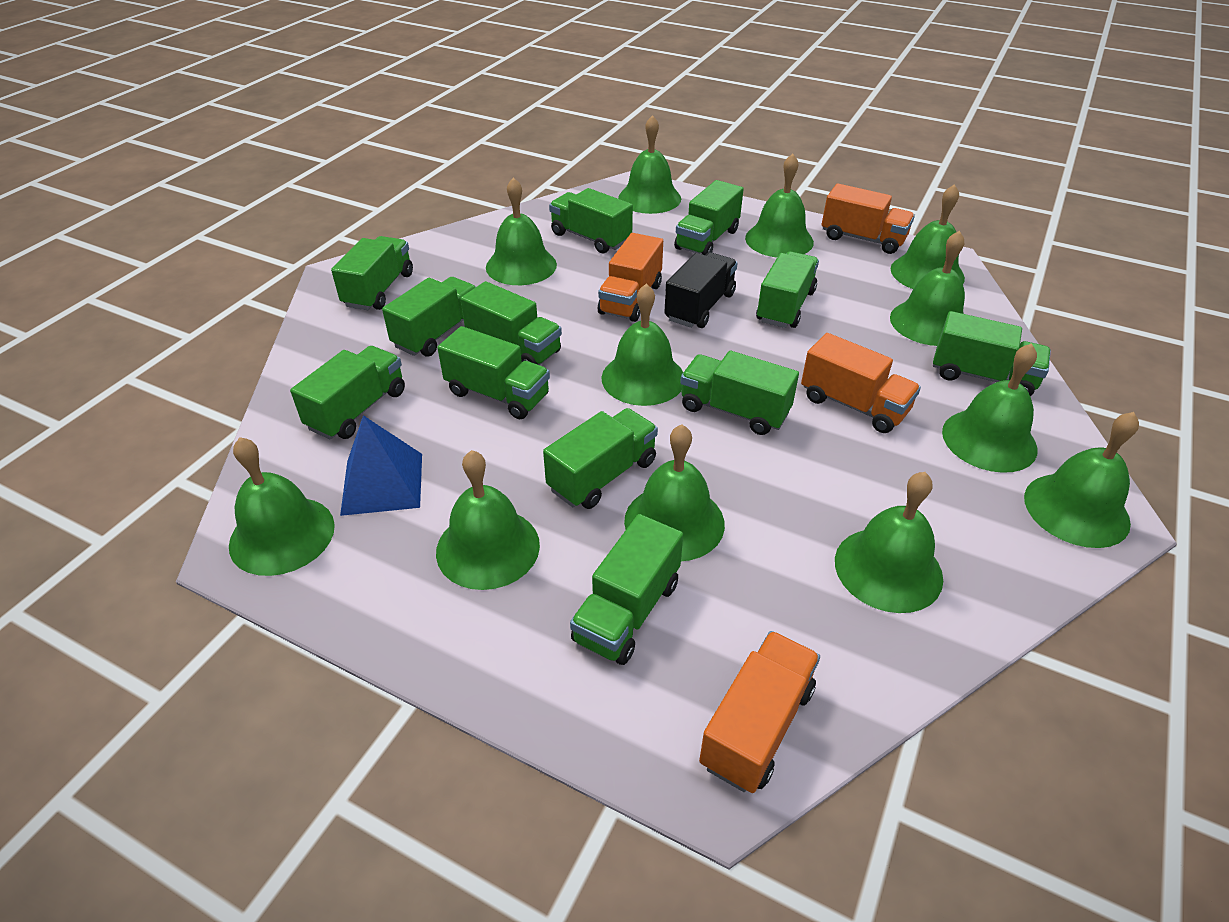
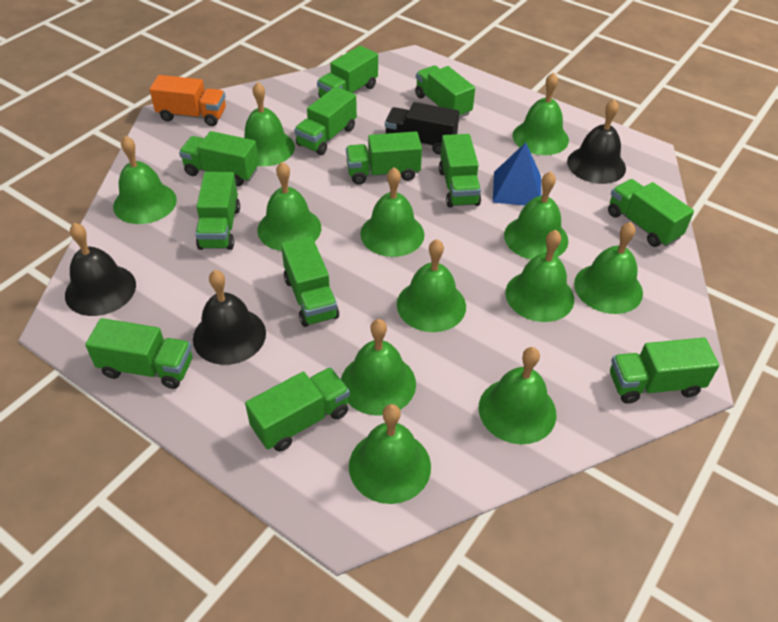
black bell: 0 -> 3
orange truck: 4 -> 1

